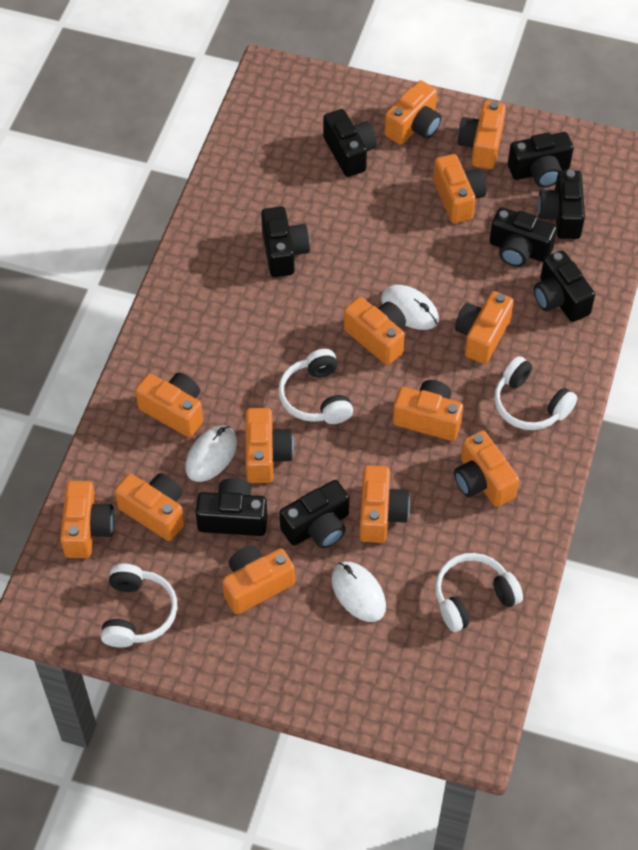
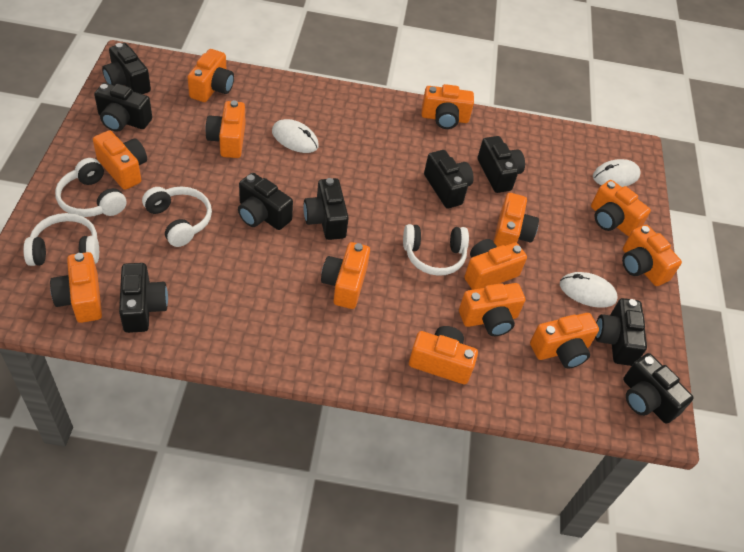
black camera: 8 -> 9

